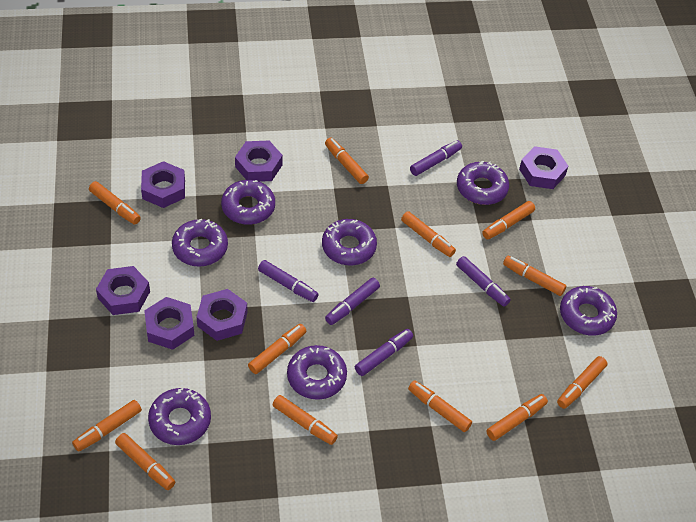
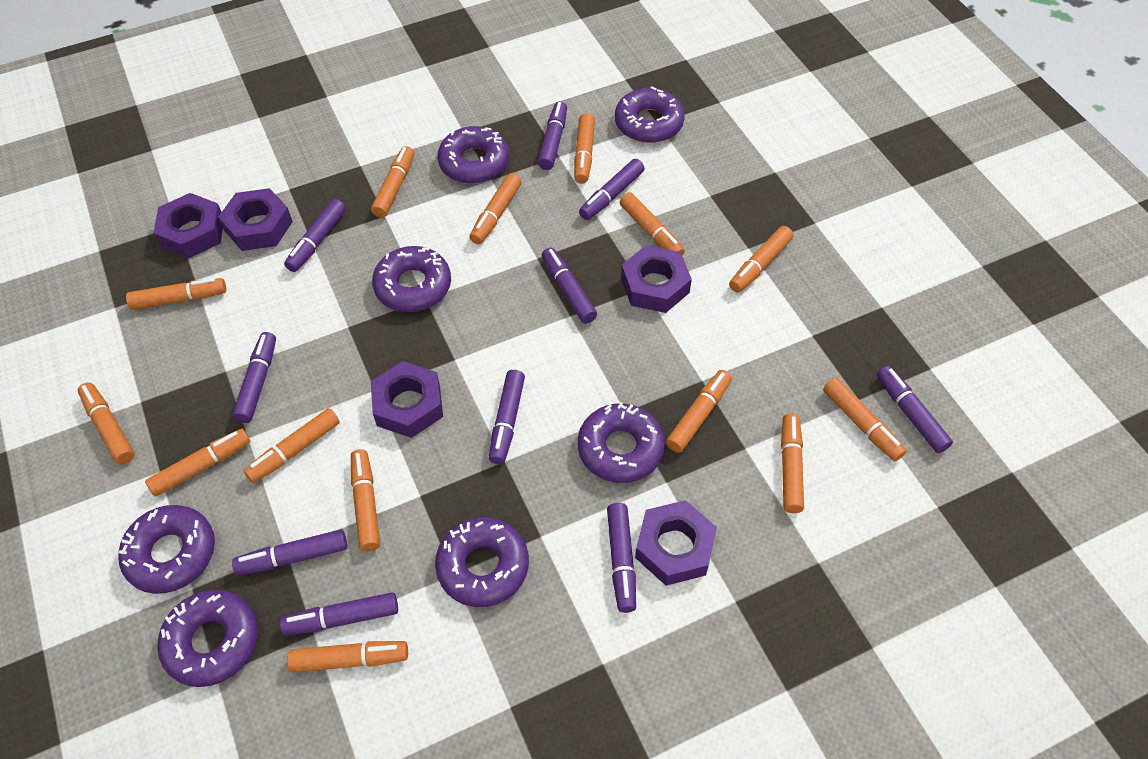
orange marker: 12 -> 14
purple marker: 5 -> 10
purple nut: 6 -> 5

